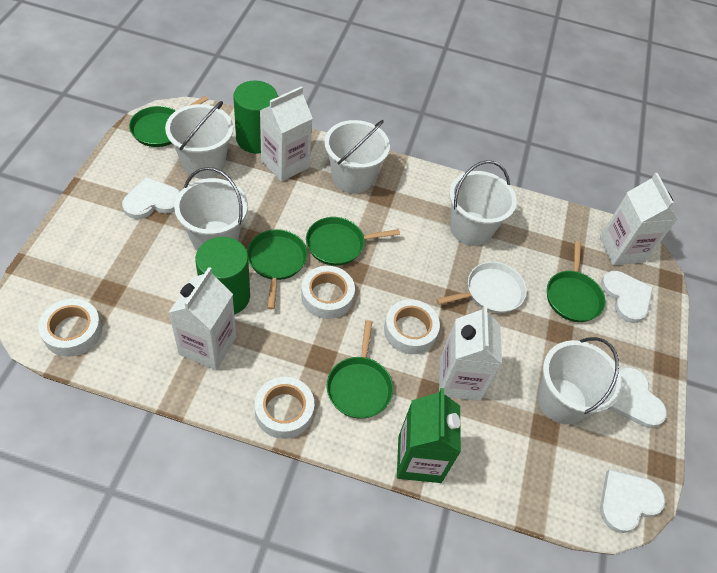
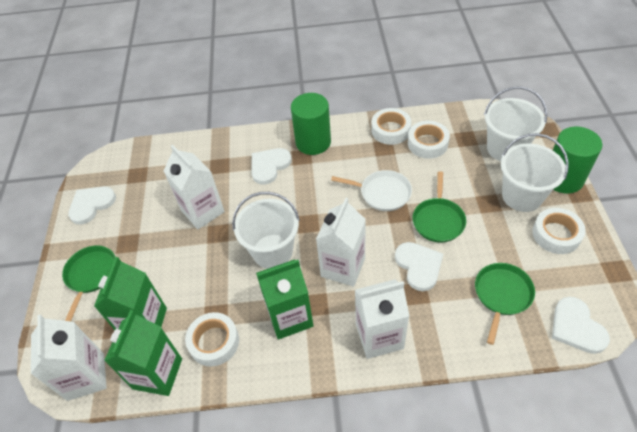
green carton: 1 -> 3
green pan: 5 -> 3
white bucket: 5 -> 3

